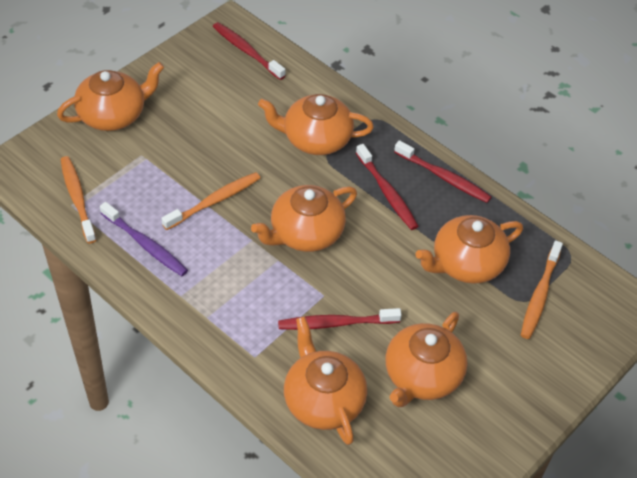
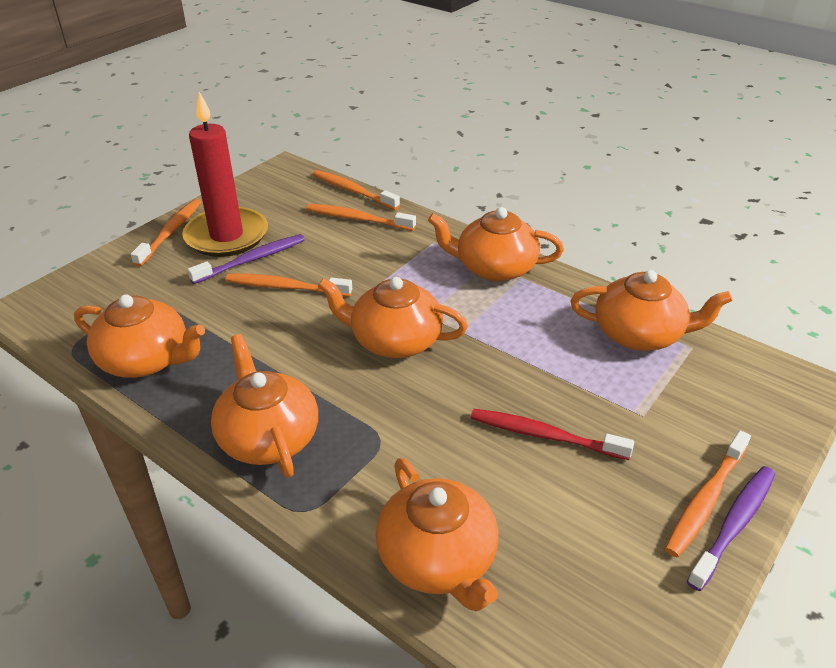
orange toothbrush: 3 -> 5
purple toothbrush: 1 -> 2
red candle: 0 -> 1
red toothbrush: 4 -> 1

